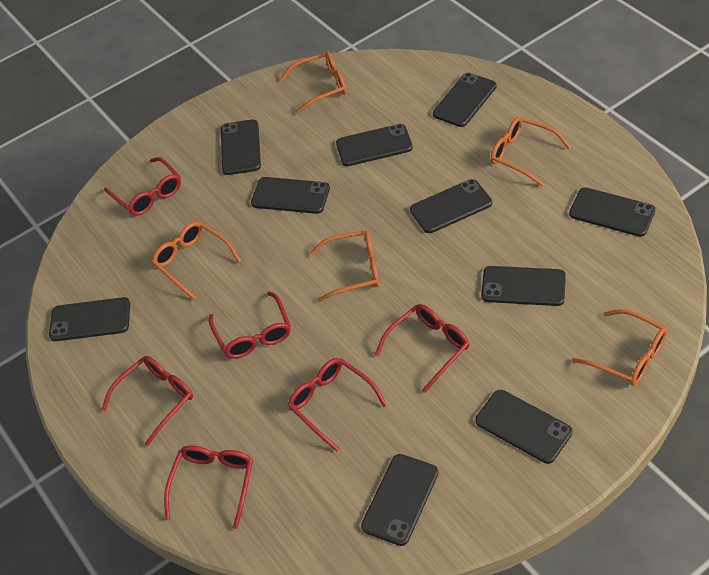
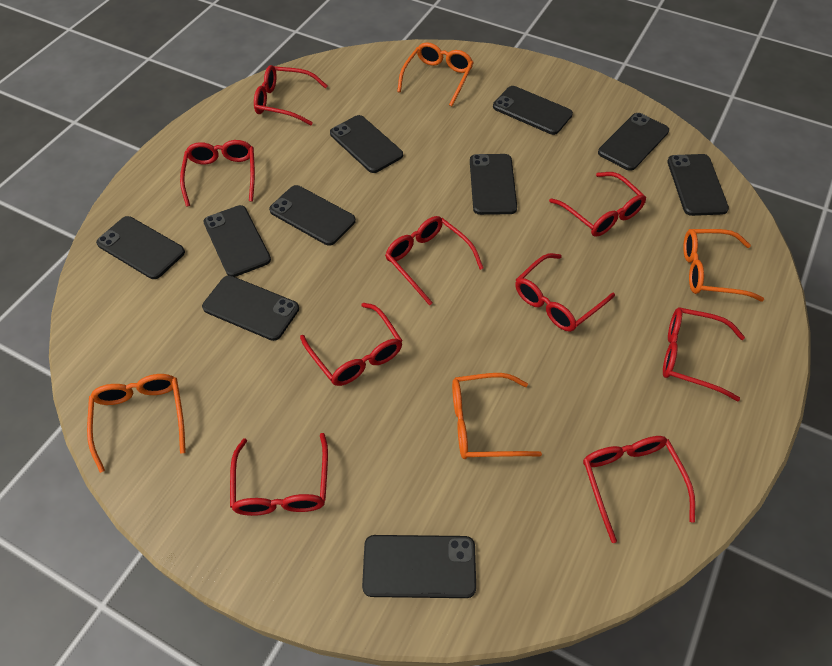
orange glasses: 5 -> 4
red glasses: 6 -> 9

